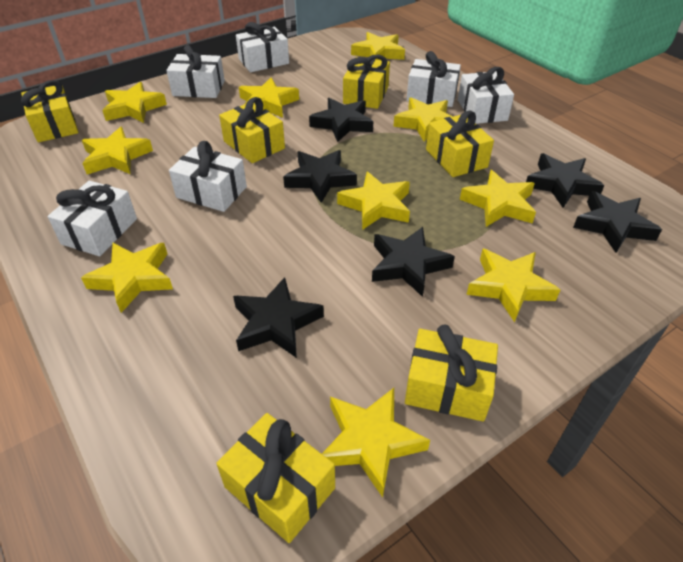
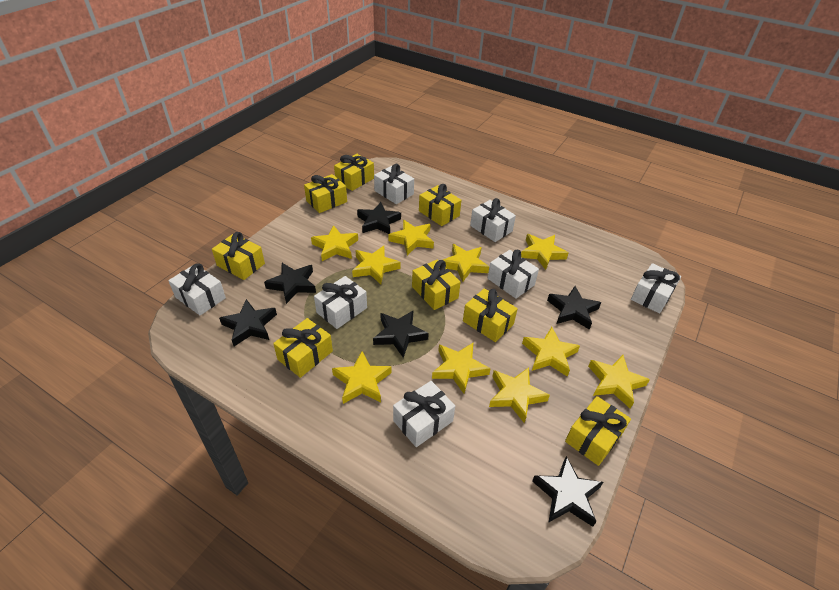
white gift: 6 -> 7
yellow gift: 6 -> 8

